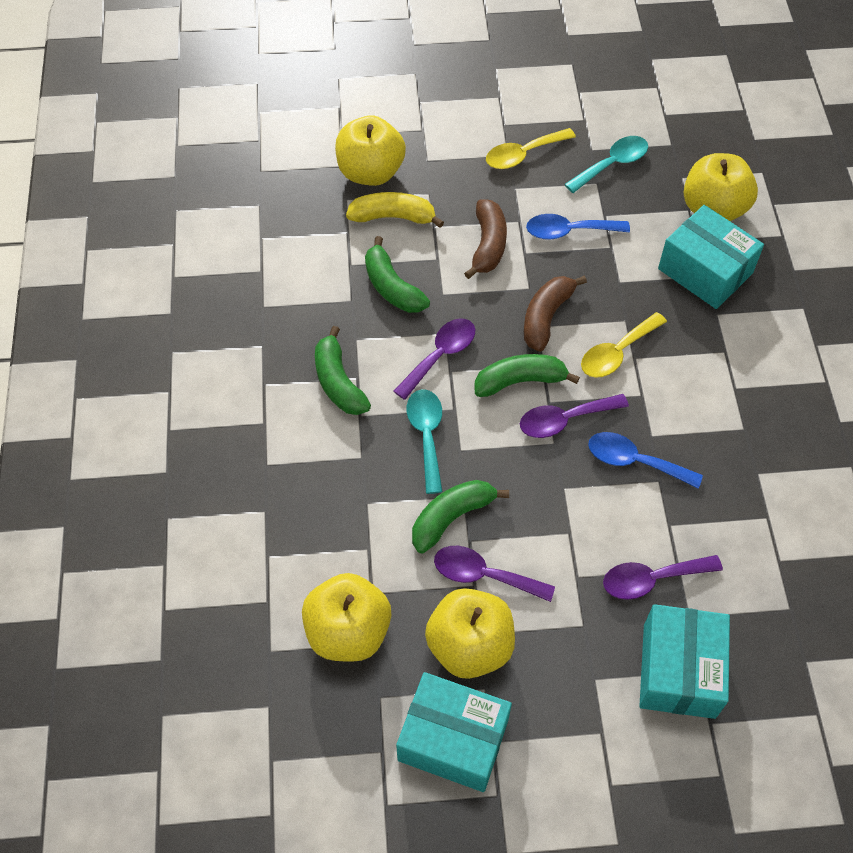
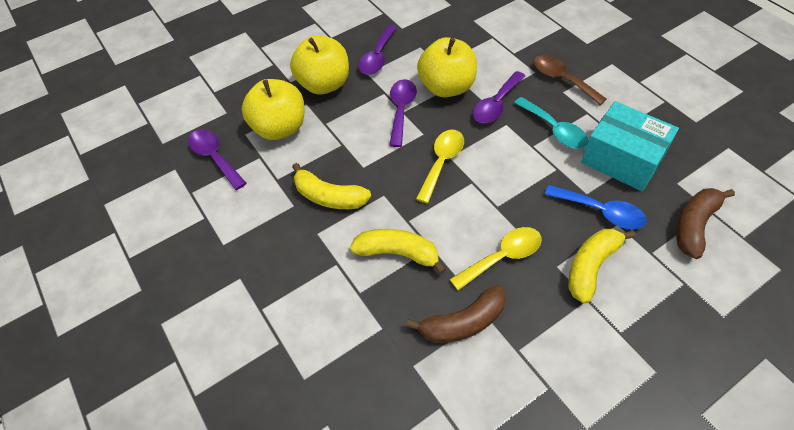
blue spoon: 2 -> 1
brown spoon: 0 -> 1
green banana: 4 -> 0
turquoise box: 3 -> 1
turquoise spoon: 2 -> 1
yellow apple: 4 -> 3
yellow banana: 1 -> 3

